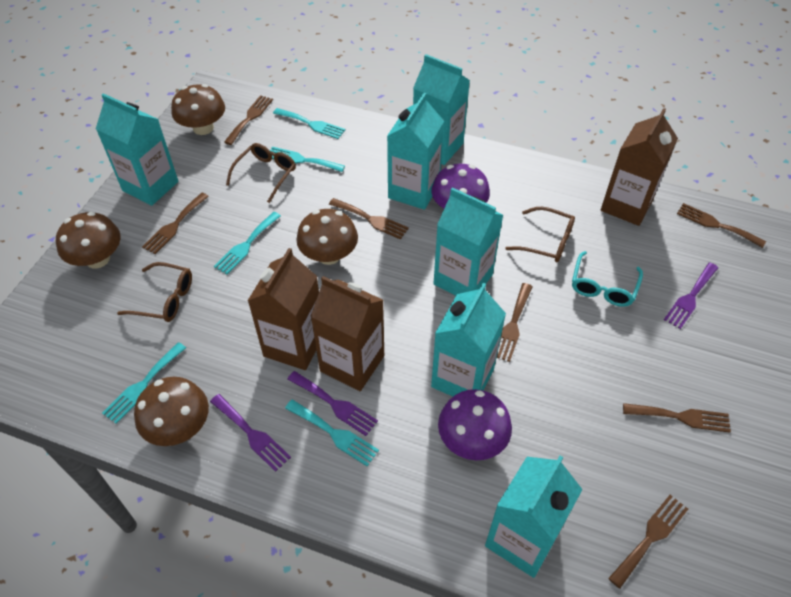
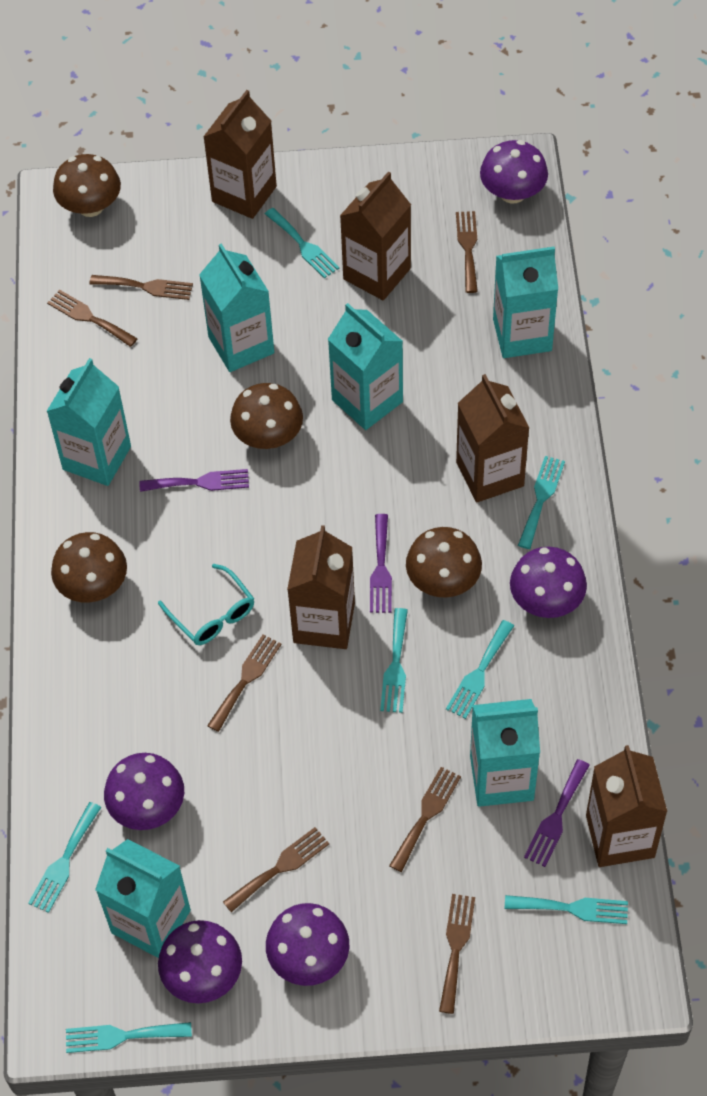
brown carton: 3 -> 5
brown glasses: 3 -> 0
purple mushroom: 2 -> 5
turquoise fork: 5 -> 7

